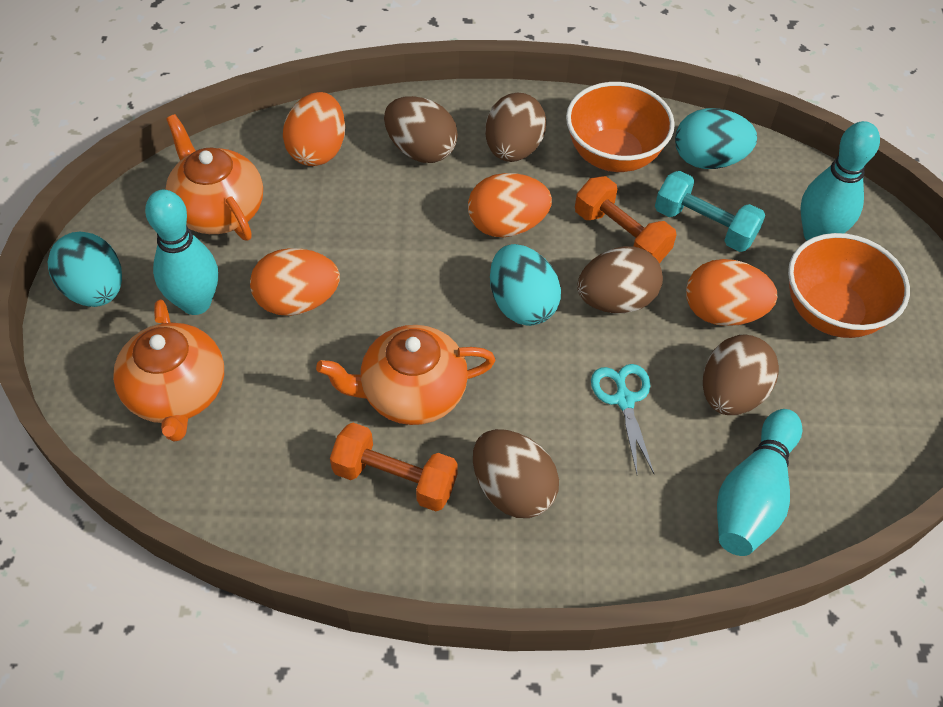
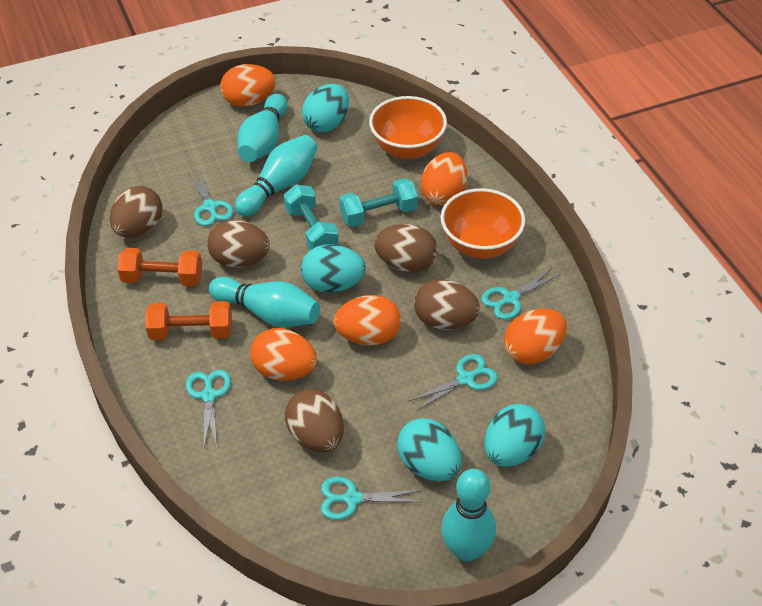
orange egg: 4 -> 5
orange teapot: 3 -> 0
turquoise bowling pin: 3 -> 4
turquoise dumbbell: 1 -> 2
turquoise egg: 3 -> 4
turquoise scissors: 1 -> 5

